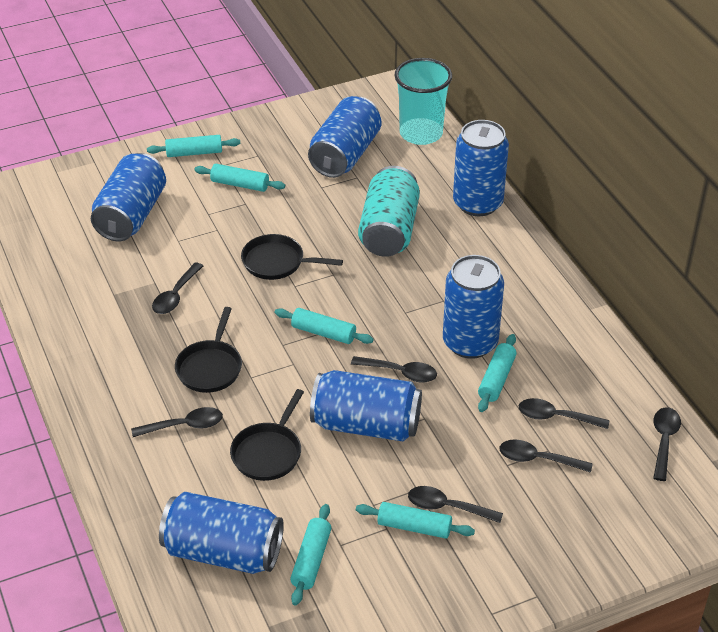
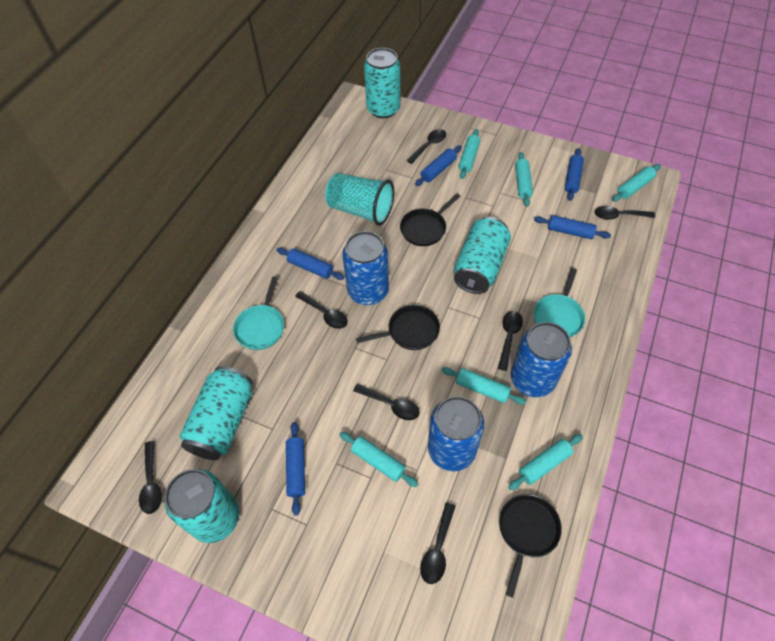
blue can: 6 -> 3
blue rolling pin: 0 -> 5
turquoise can: 1 -> 4
turquoise pan: 0 -> 2

